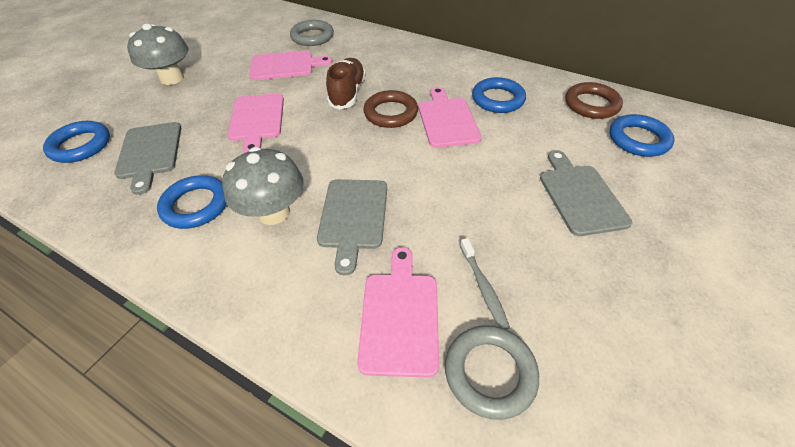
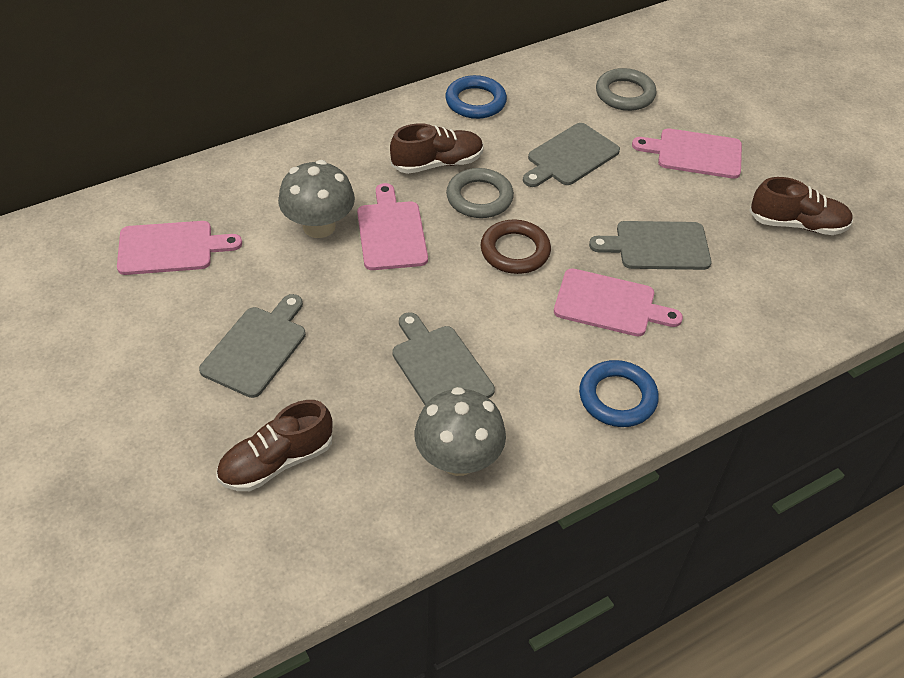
blue ring: 4 -> 2
brown ring: 2 -> 1
brown shoe: 1 -> 3
grey cutting board: 3 -> 4
grey toothbrush: 1 -> 0

